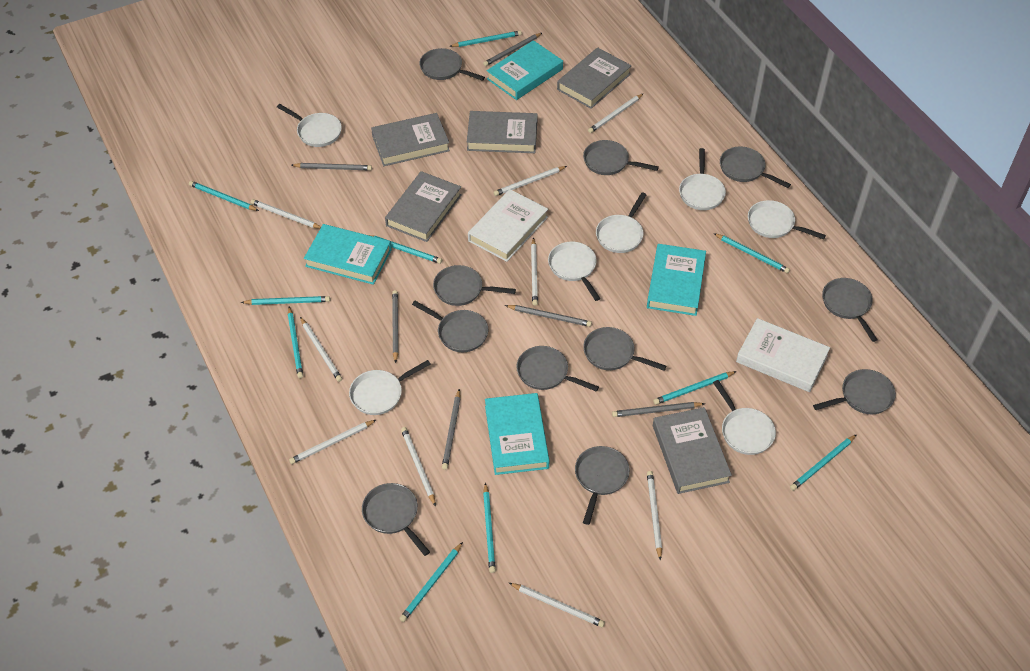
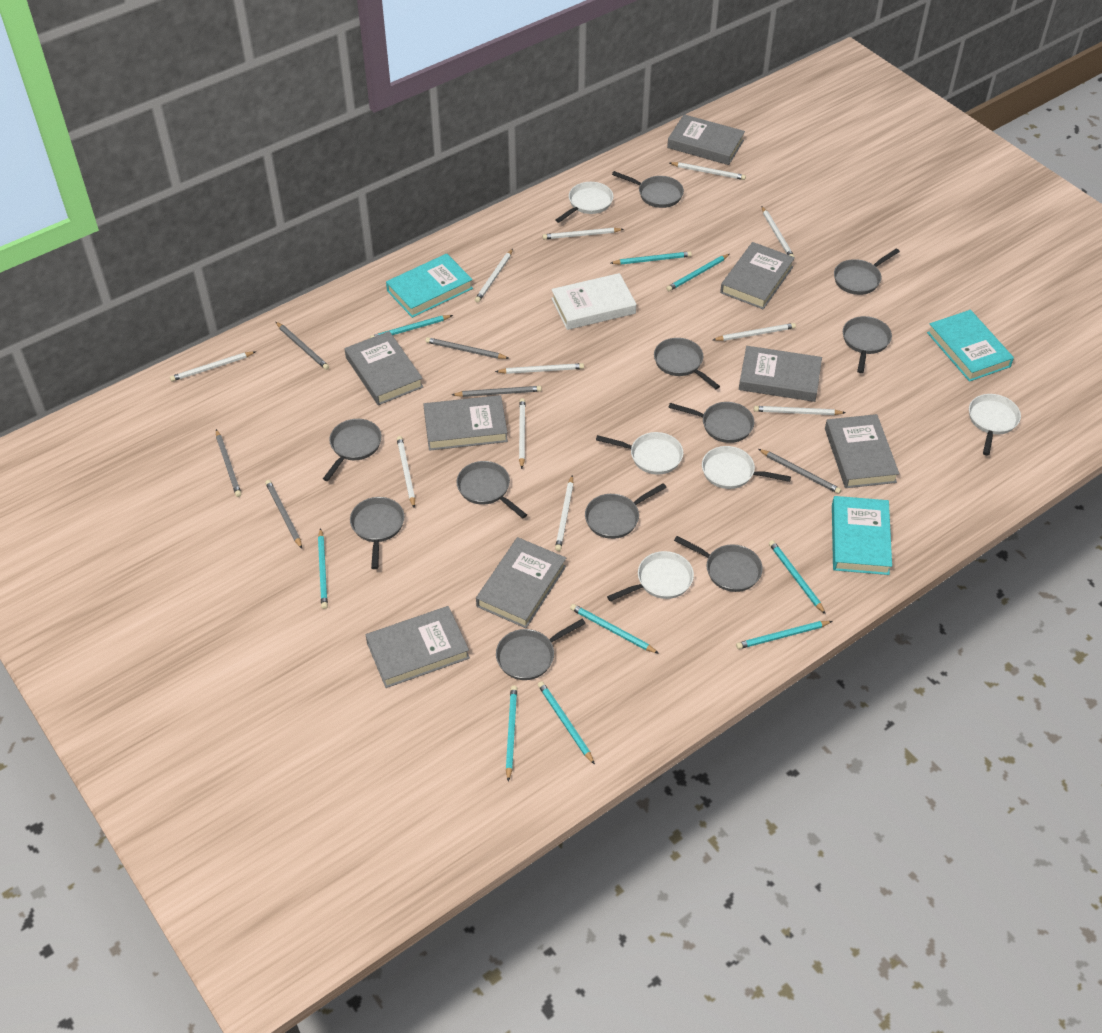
grey book: 5 -> 8
turquoise book: 4 -> 3
turquoise pencil: 10 -> 9
white book: 2 -> 1
white pan: 7 -> 5
white pencil: 9 -> 11

